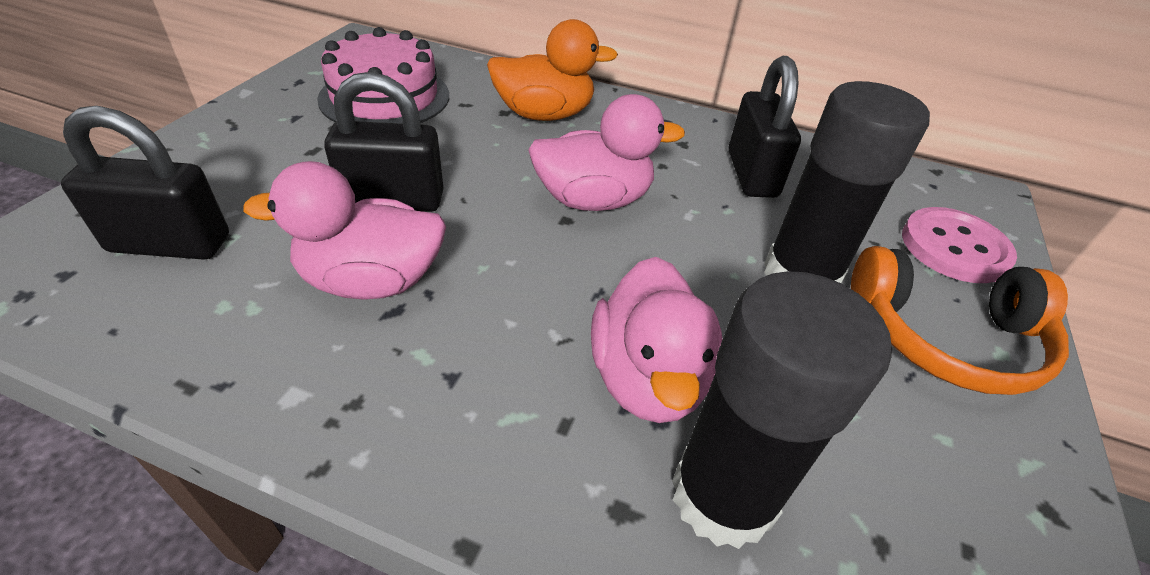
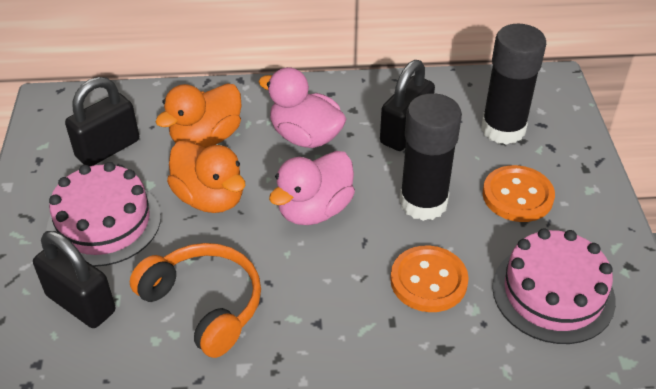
orange button: 0 -> 2
orange duck: 1 -> 2
pink button: 1 -> 0
pink cake: 1 -> 2
pink duck: 3 -> 2

